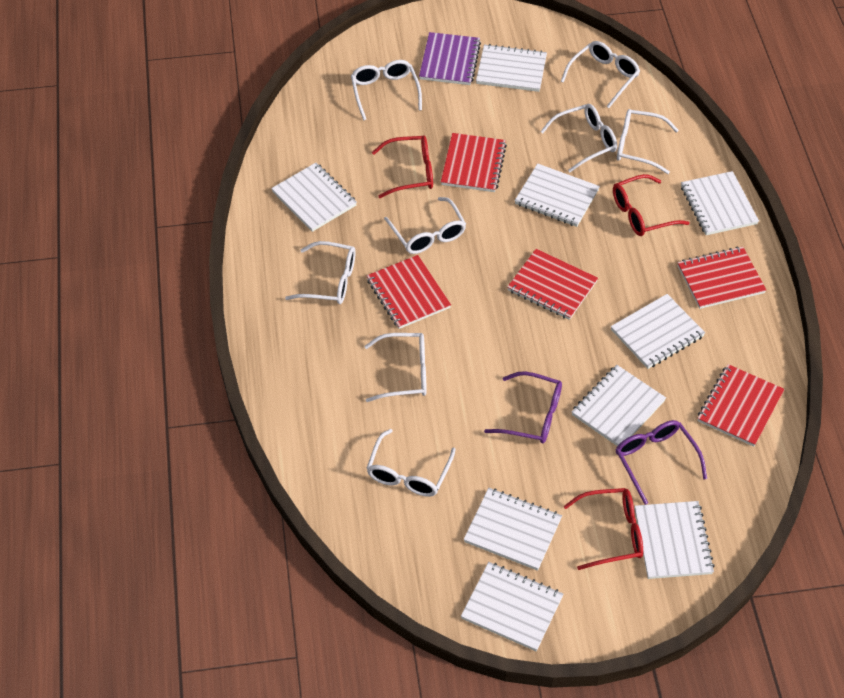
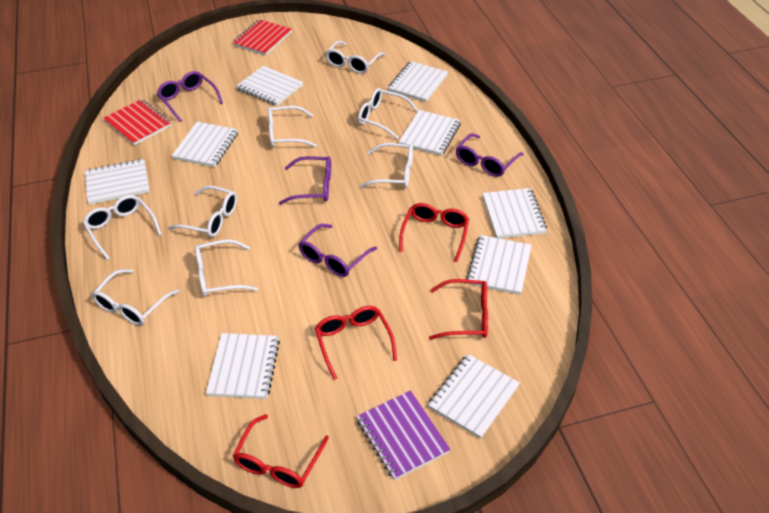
purple glasses: 2 -> 4
red glasses: 3 -> 4
red notebook: 5 -> 2

